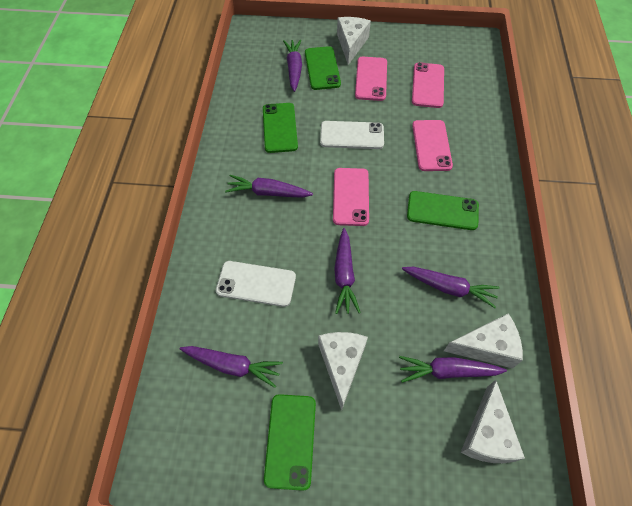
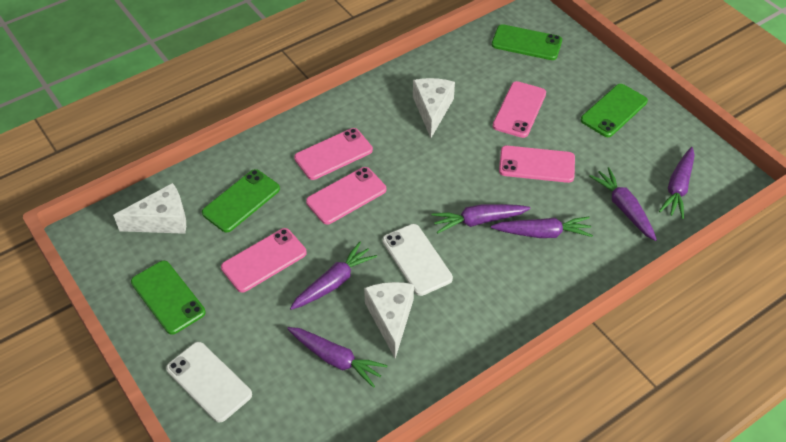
pink phone: 4 -> 5
white cheese: 4 -> 3

